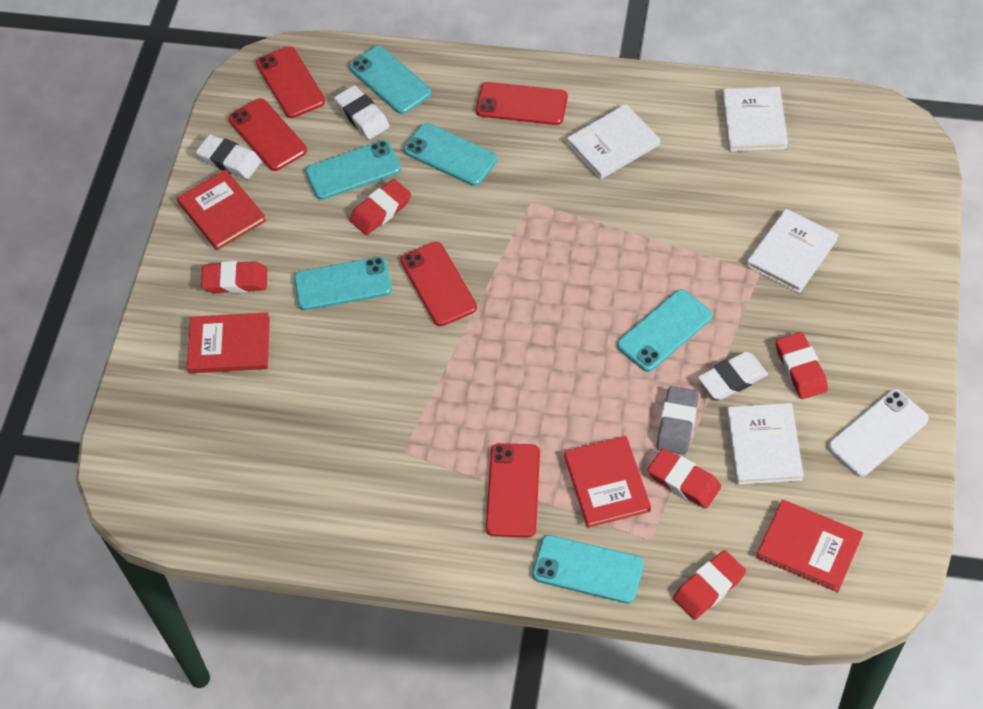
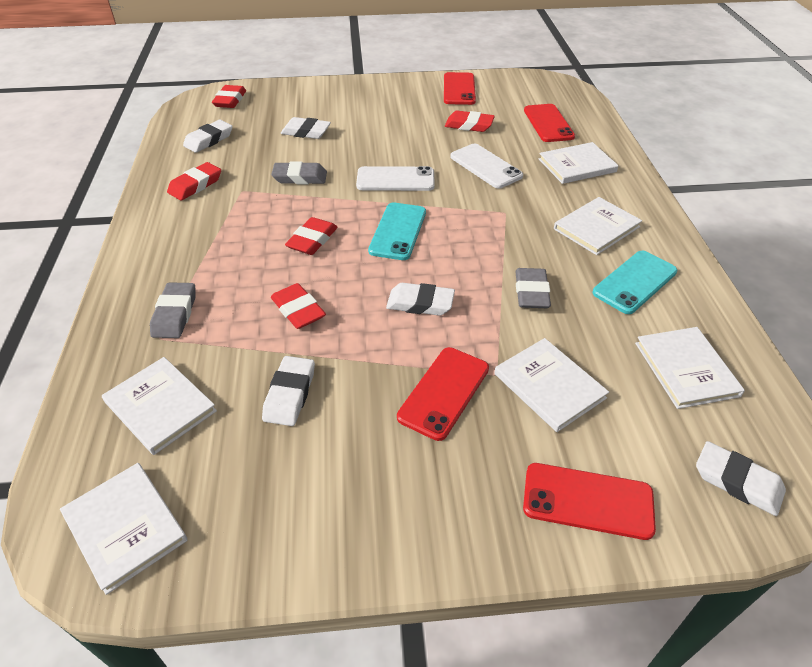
grey eraser: 1 -> 3
red book: 4 -> 0
red phone: 5 -> 4
turquoise phone: 6 -> 2
white book: 4 -> 6
white eraser: 3 -> 5
white phone: 1 -> 2

